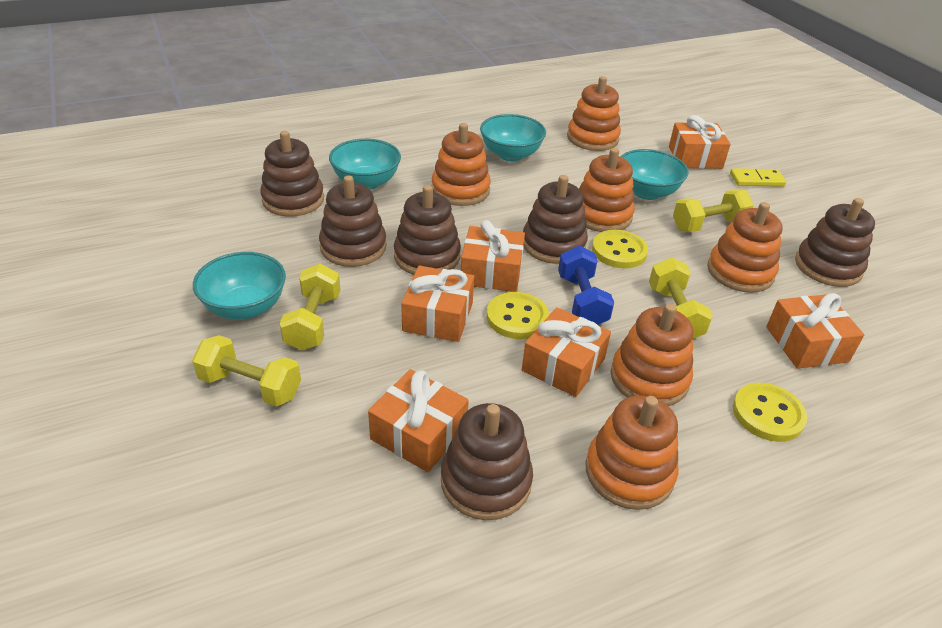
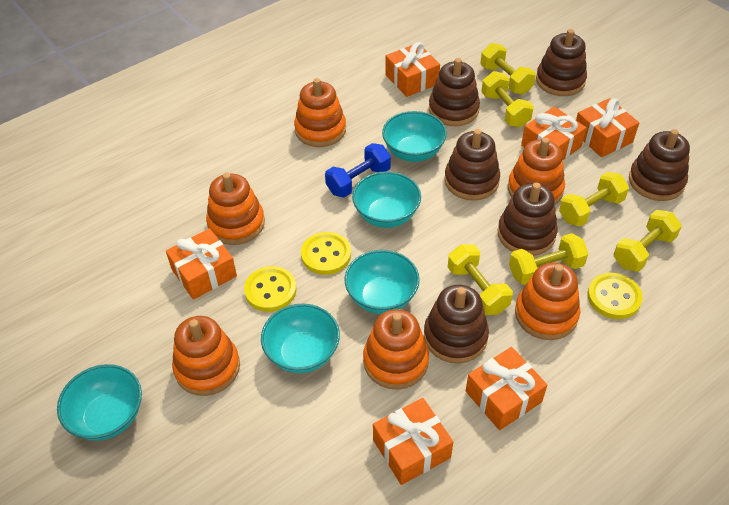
turquoise bowl: 4 -> 5
yellow domino: 1 -> 0
yellow dumbbell: 4 -> 6

